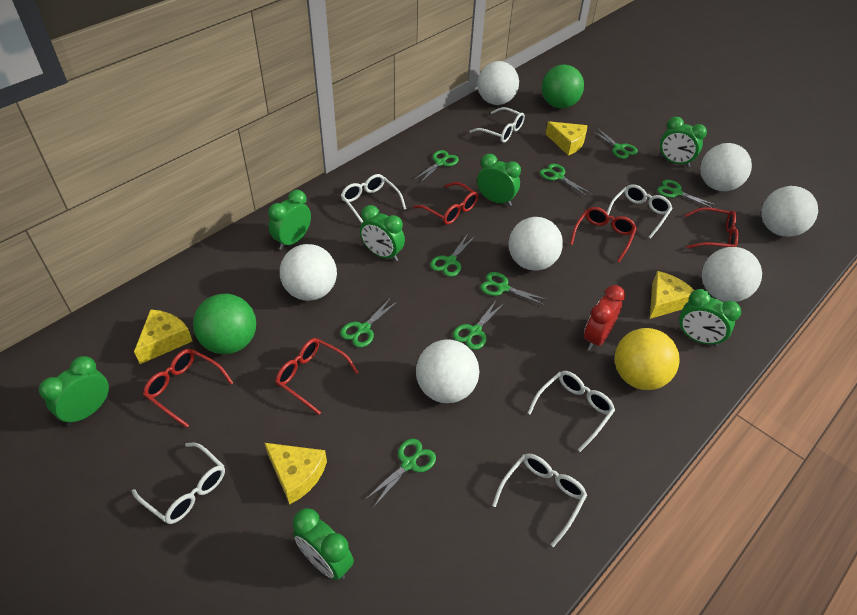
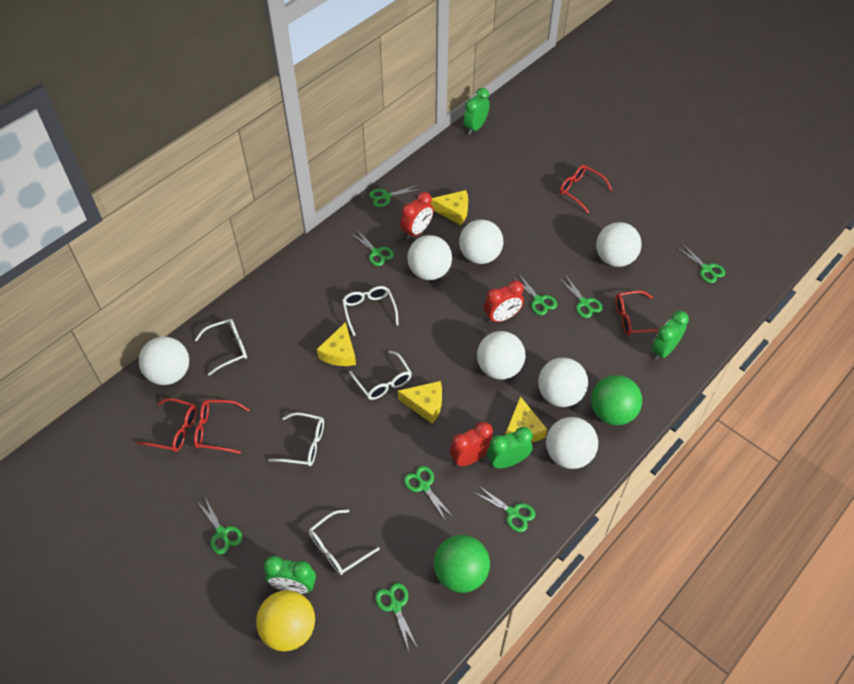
green clock: 7 -> 4
red clock: 1 -> 3
red glasses: 5 -> 4
white glasses: 6 -> 5

